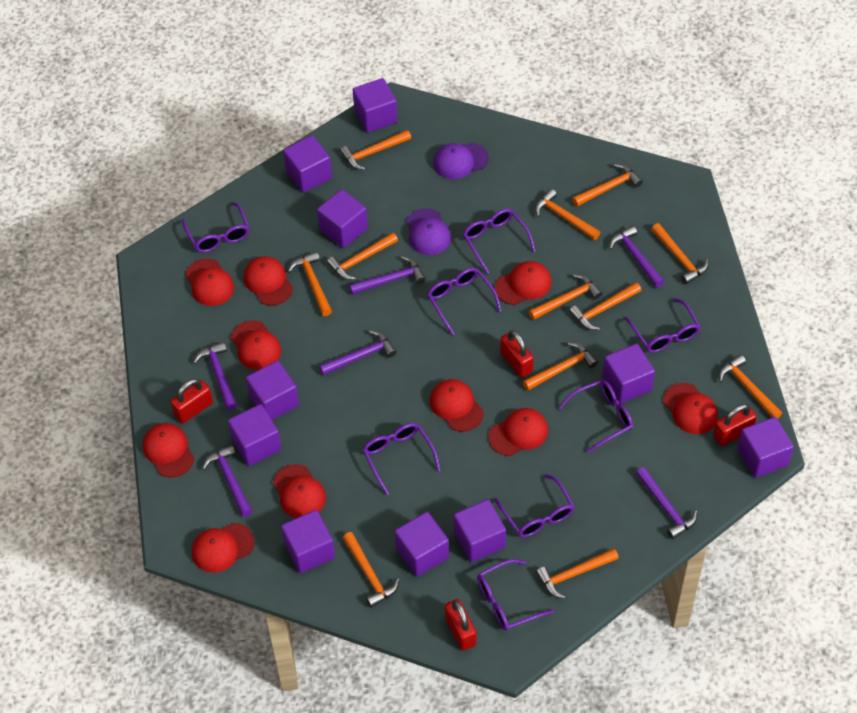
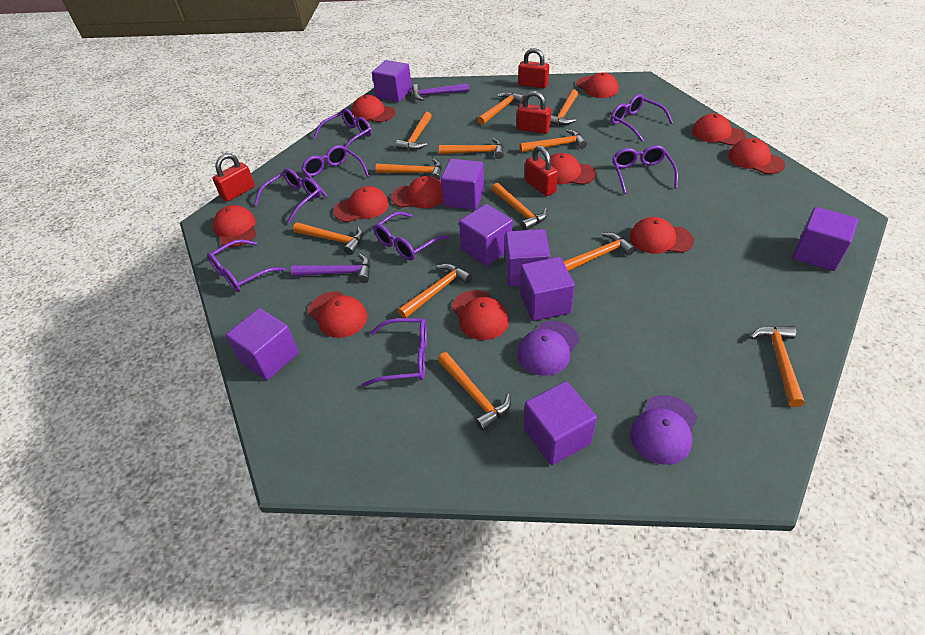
purple cube: 10 -> 8
purple hammer: 6 -> 2
red cap: 10 -> 11

